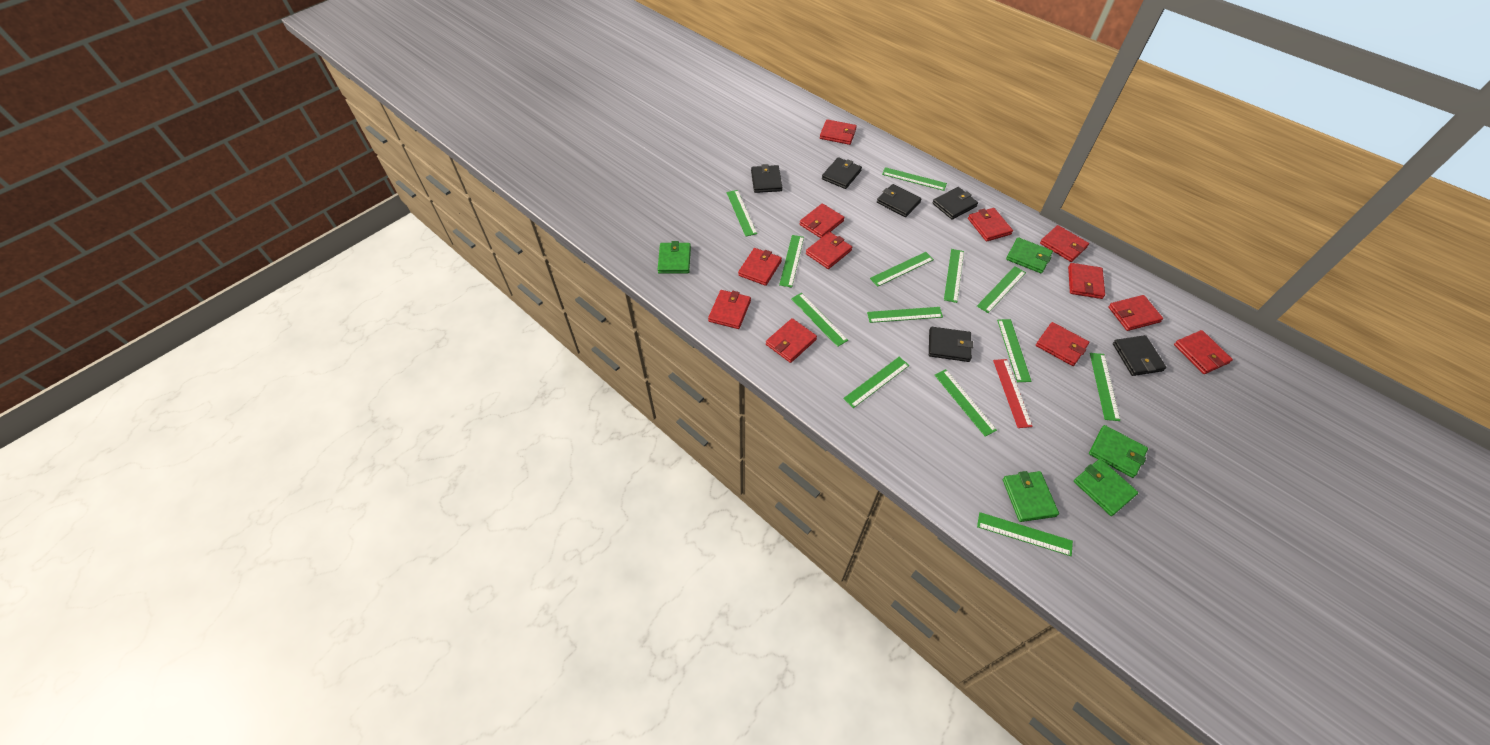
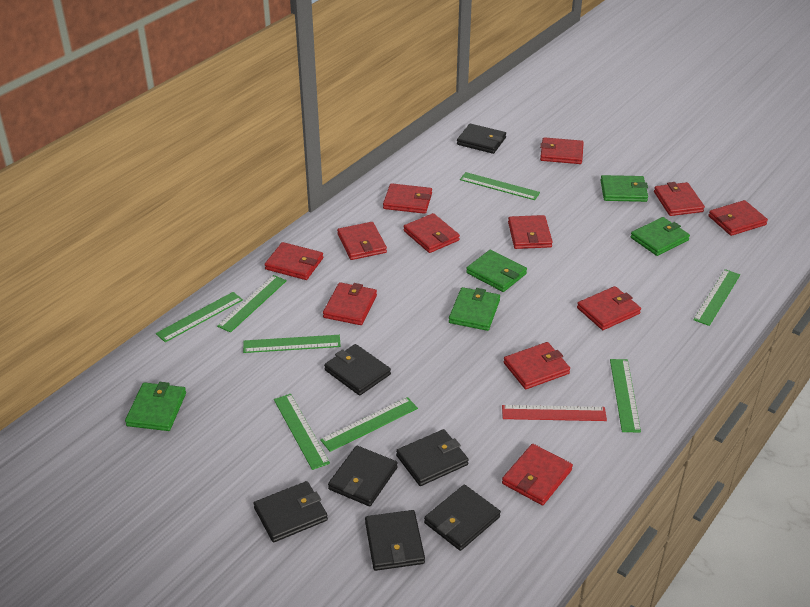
black wallet: 6 -> 7
green ruler: 13 -> 8

